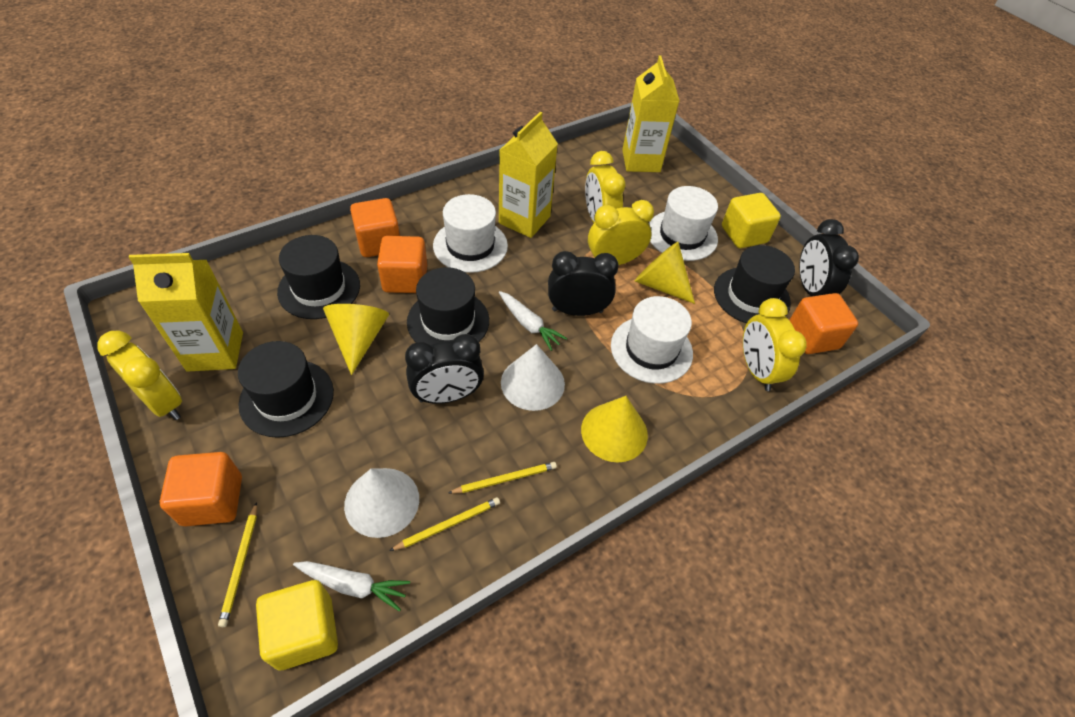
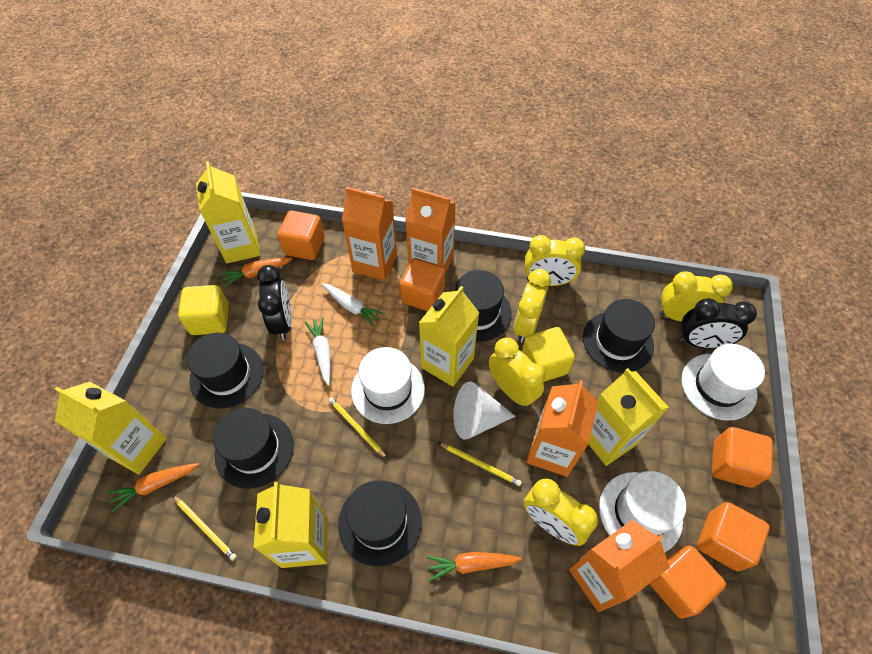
black clock: 3 -> 2
black hat: 4 -> 5
orange carrot: 0 -> 3
orange carton: 0 -> 4
orange cube: 4 -> 5
white cone: 2 -> 1
yellow carton: 3 -> 5
yellow clock: 4 -> 5
yellow cone: 3 -> 0

